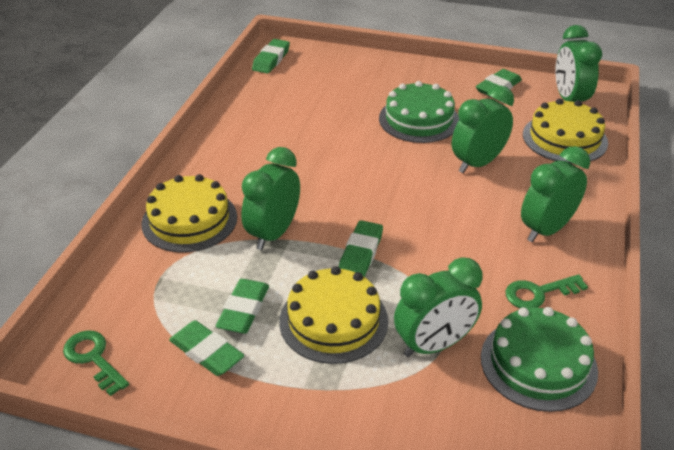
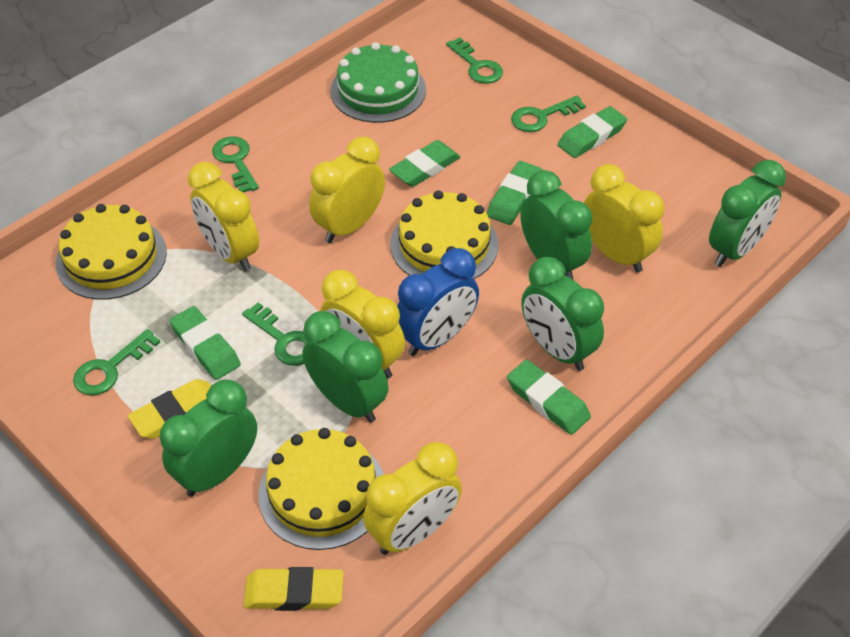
blue clock: 0 -> 1
green cake: 2 -> 1
green key: 2 -> 5
yellow clock: 0 -> 5
yellow eraser: 0 -> 2

